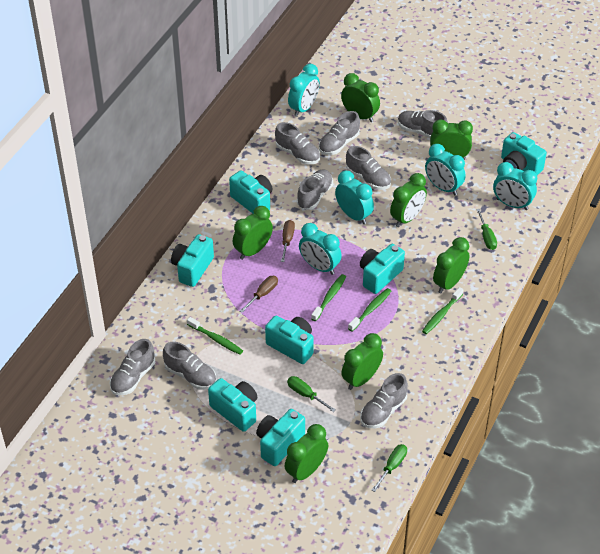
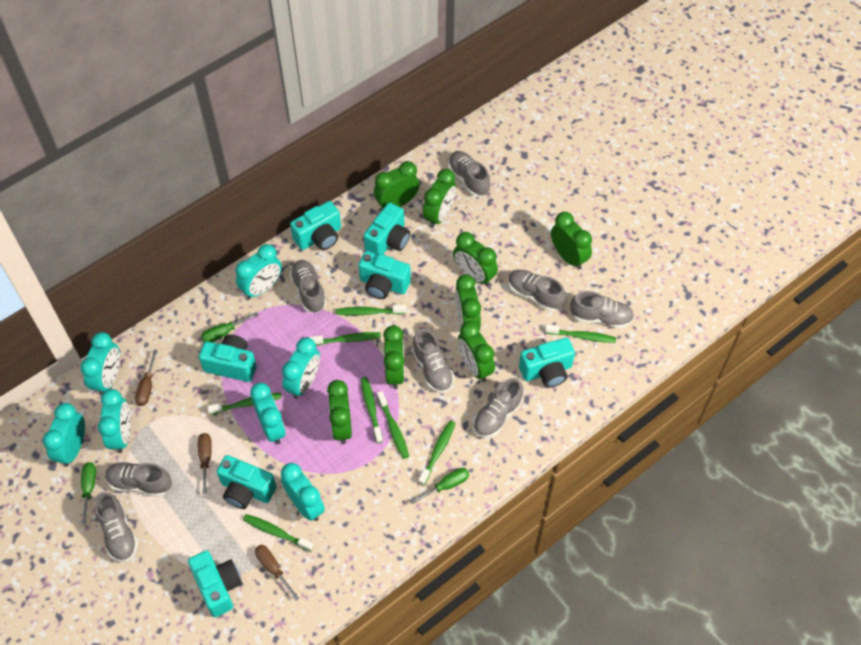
brown screwdriver: 2 -> 3
green clock: 7 -> 8
green toothbrush: 4 -> 8
turquoise clock: 5 -> 7

